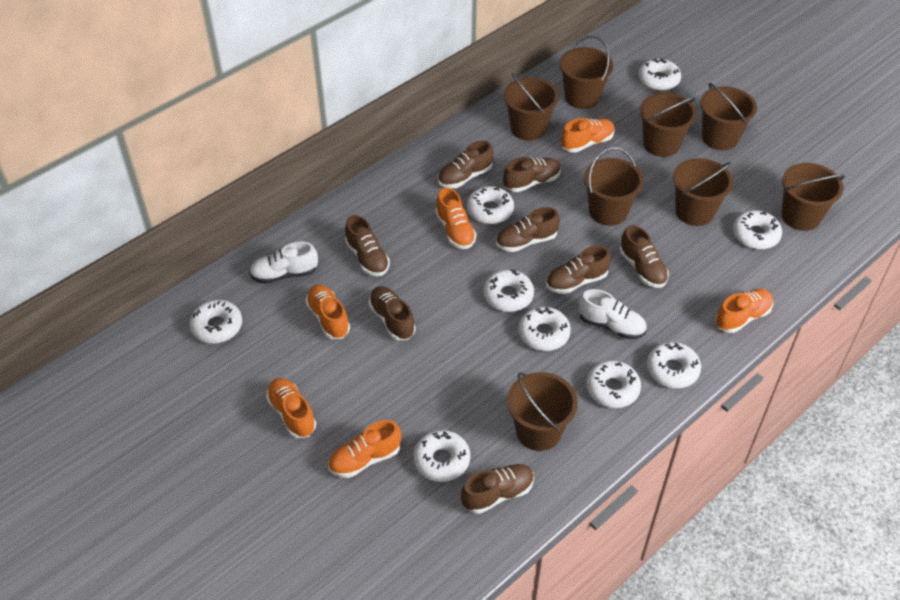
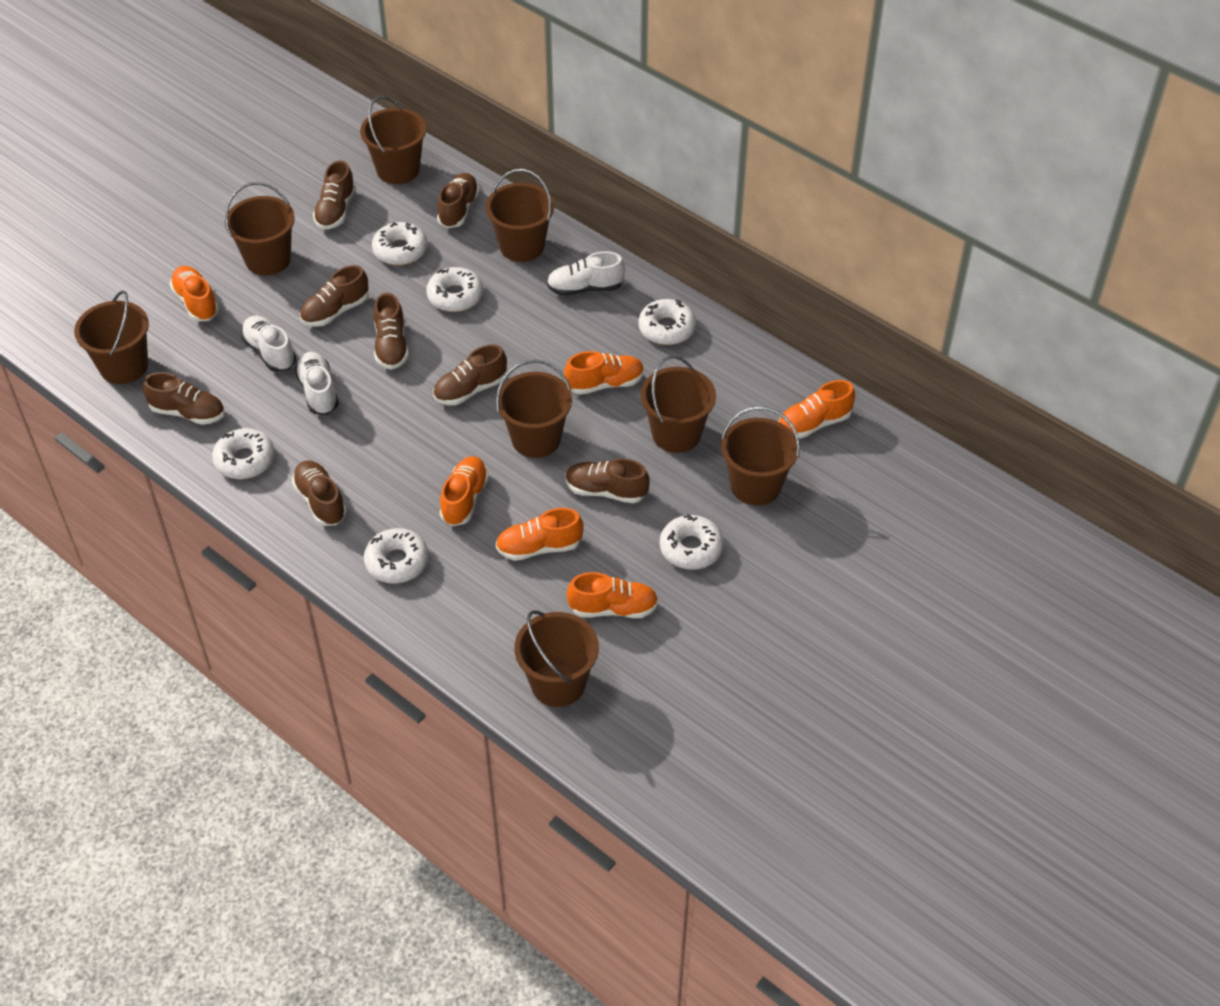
white donut: 9 -> 6
white shoe: 2 -> 3

